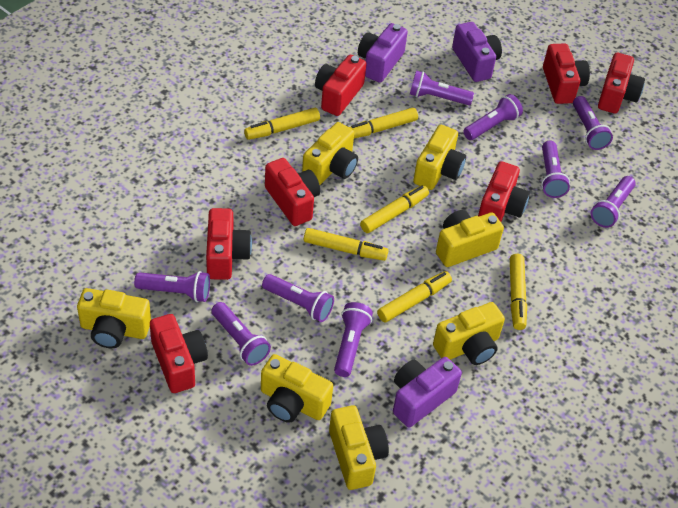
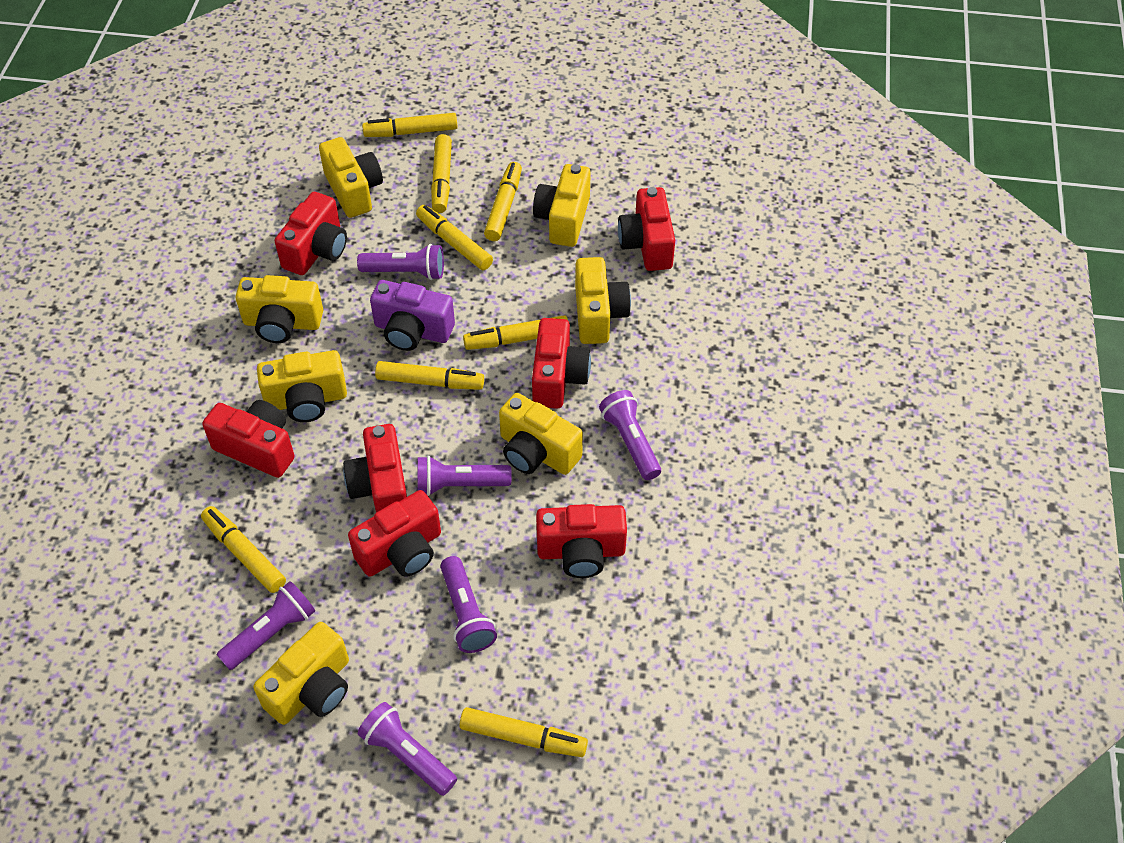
purple camera: 3 -> 1
purple flashlight: 9 -> 6
yellow marker: 6 -> 8

